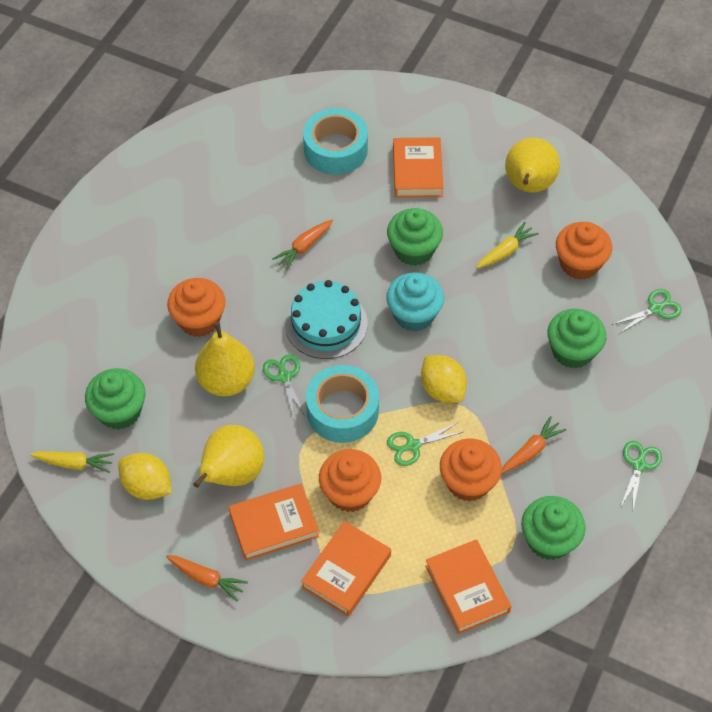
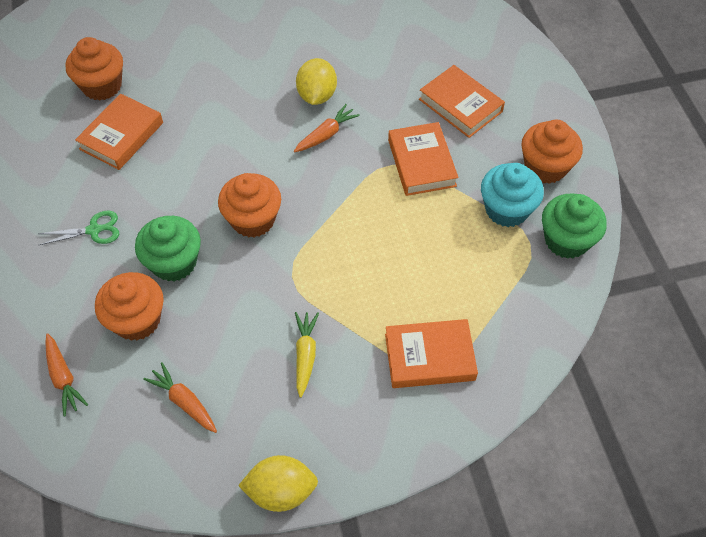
green cupcake: 4 -> 2
green scissors: 4 -> 1
turquoise cake: 1 -> 0
turquoise tape: 2 -> 0
yellow carrot: 2 -> 1
yellow pear: 3 -> 0

